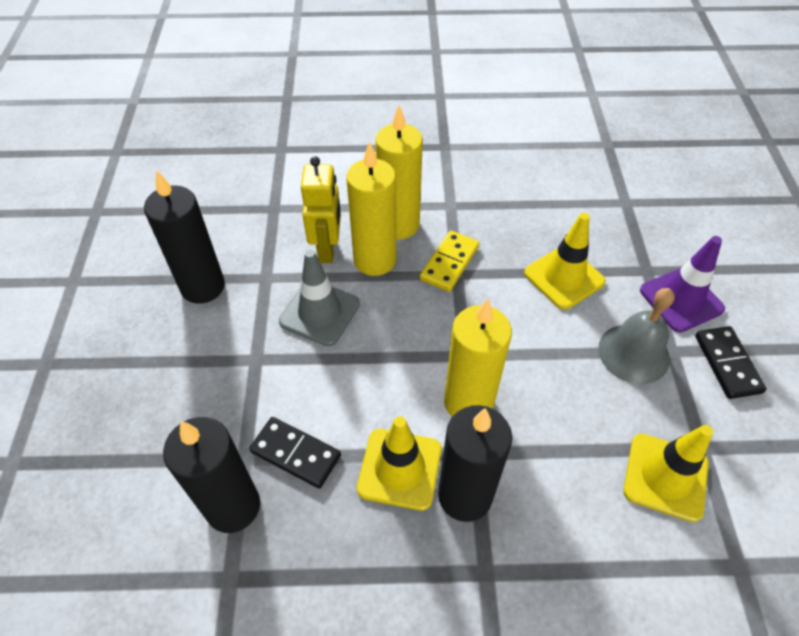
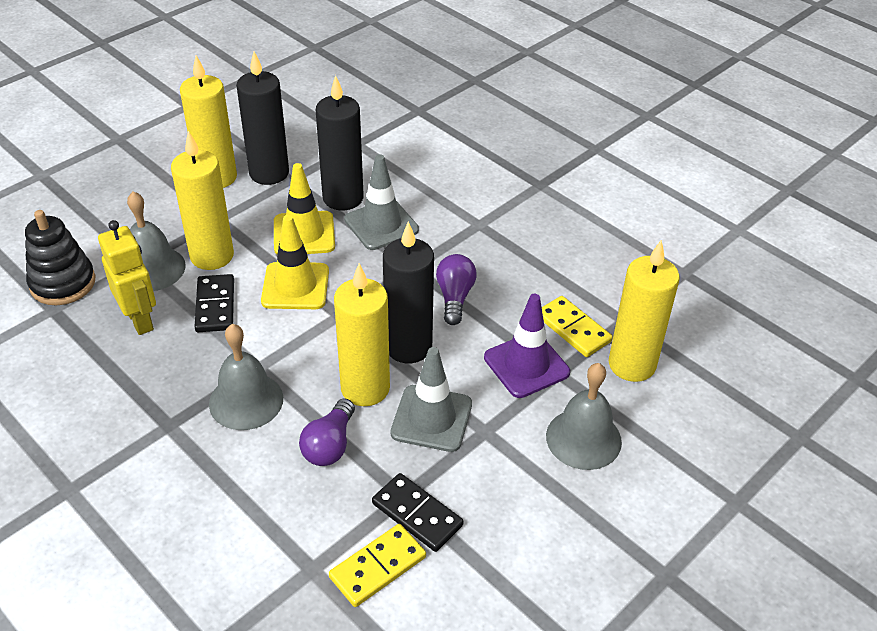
black stacking toy: 0 -> 1
grey bell: 1 -> 3
grey traffic cone: 1 -> 2
purple light bulb: 0 -> 2
yellow candle: 3 -> 4
yellow domino: 1 -> 2
yellow traffic cone: 3 -> 2

